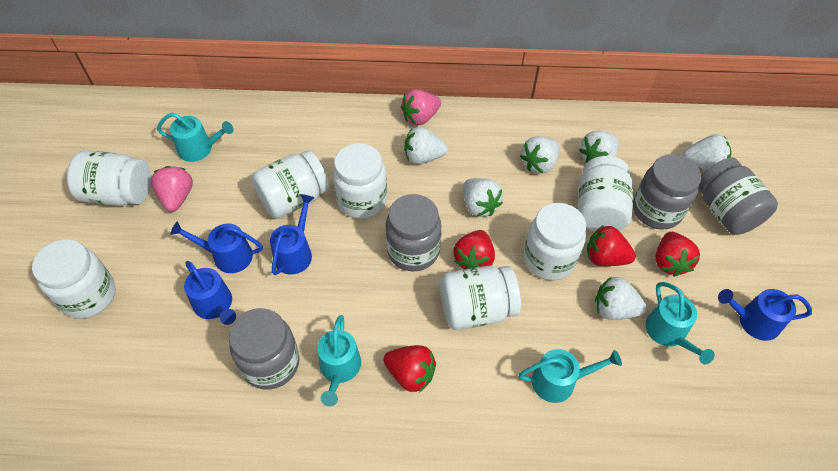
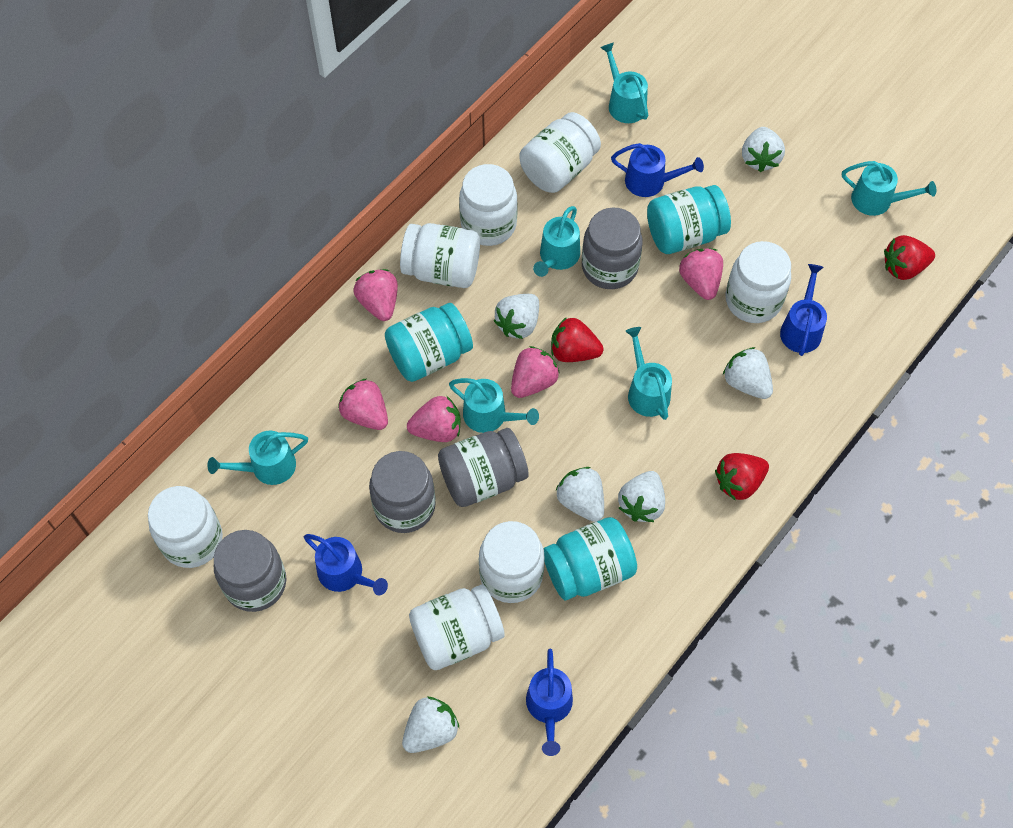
pink strawberry: 2 -> 5
red strawberry: 4 -> 3
turquoise jar: 0 -> 3
turquoise watering can: 4 -> 6

